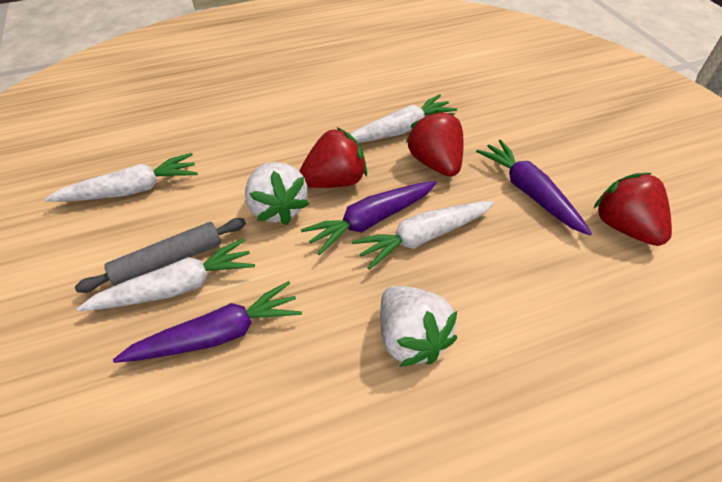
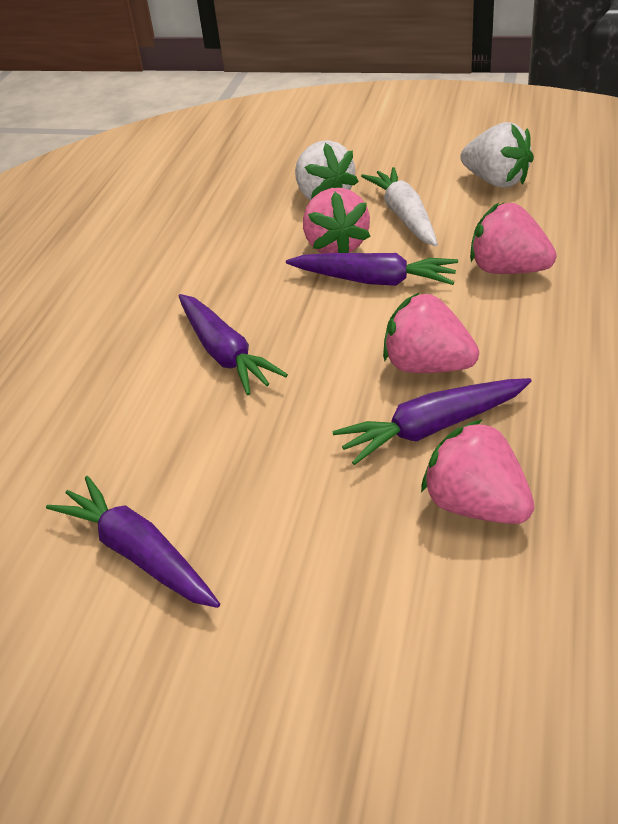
grey rolling pin: 1 -> 0
pink strawberry: 0 -> 4
purple carrot: 3 -> 4
red strawberry: 3 -> 0
white carrot: 4 -> 1

